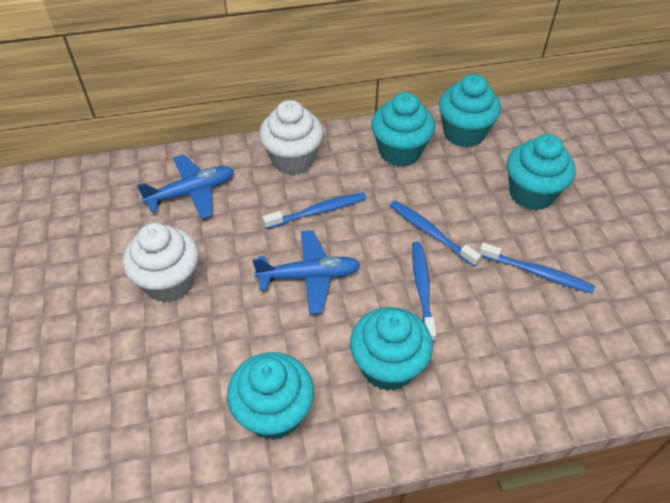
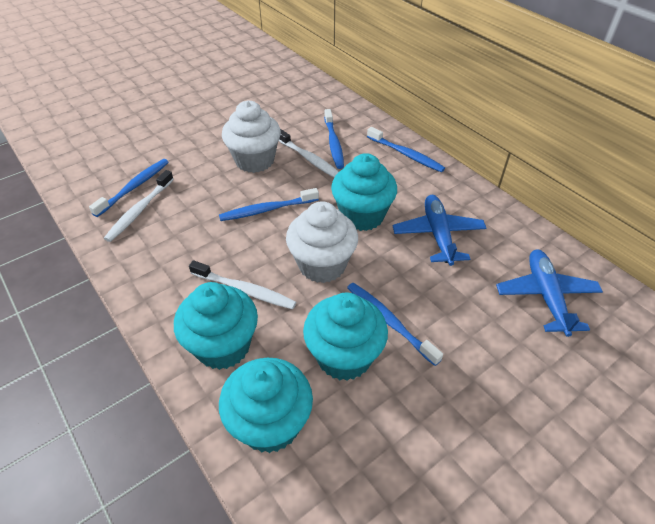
blue toothbrush: 4 -> 5
turquoise cupcake: 5 -> 4
white toothbrush: 0 -> 3

